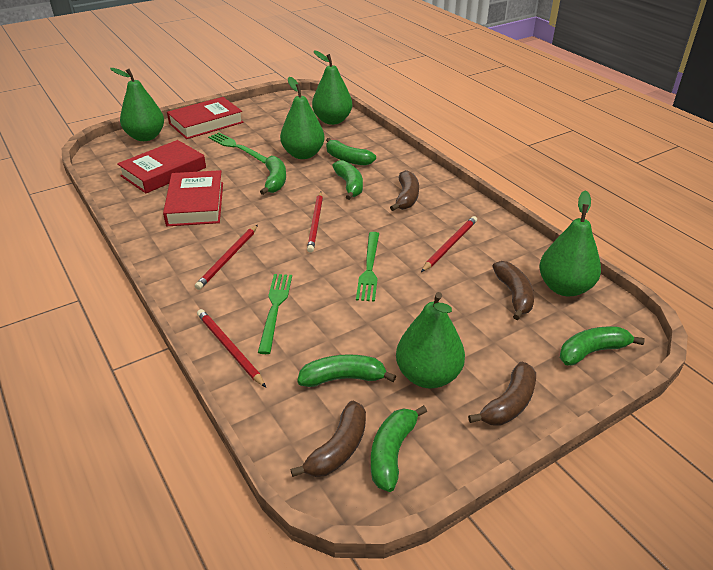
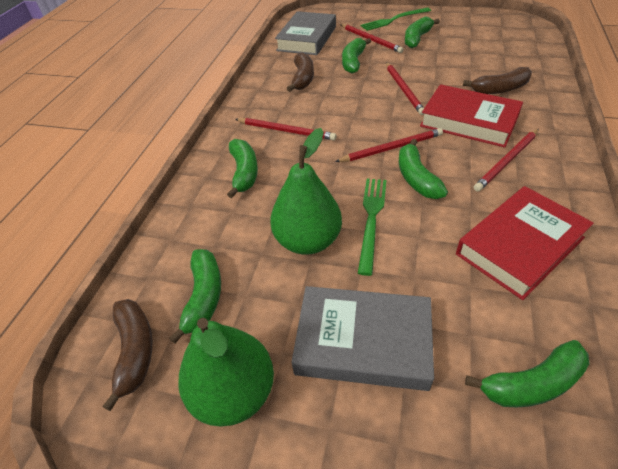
brown banana: 4 -> 3
green fork: 3 -> 2
green pear: 5 -> 2
grey book: 0 -> 2
red book: 3 -> 2
red pencil: 4 -> 5

